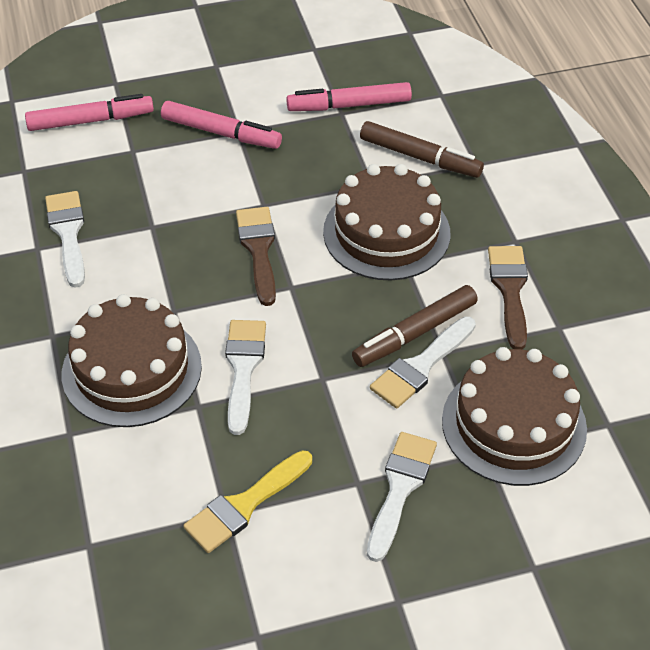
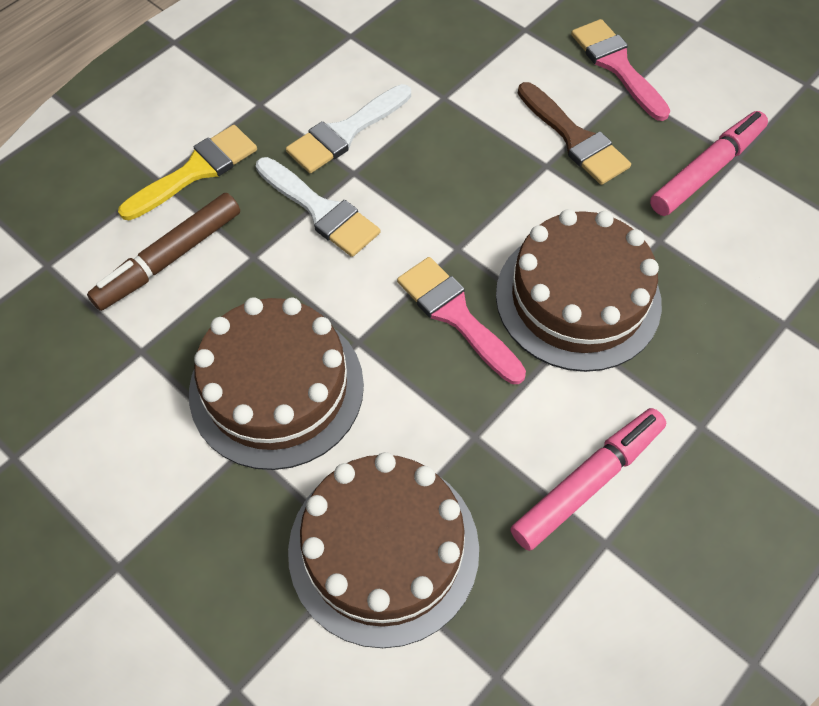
brown brush: 2 -> 1
brown marker: 2 -> 1
pink brush: 0 -> 2
pink marker: 3 -> 2
white brush: 4 -> 2

